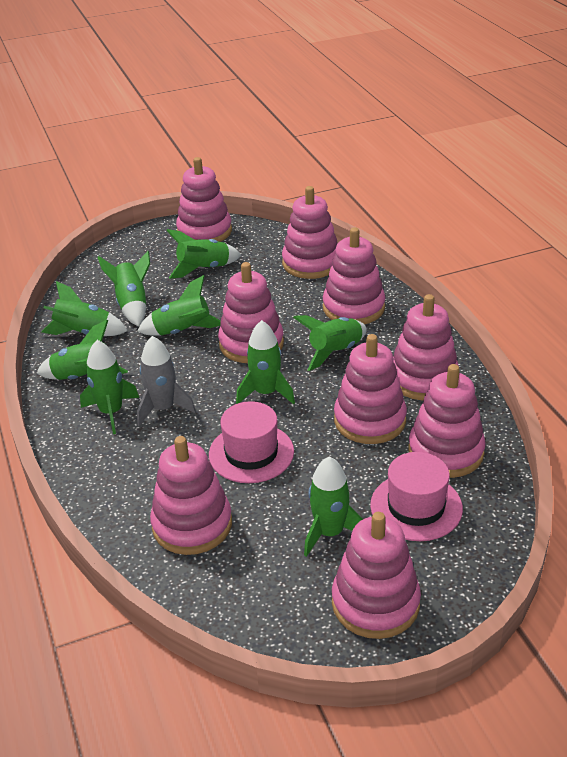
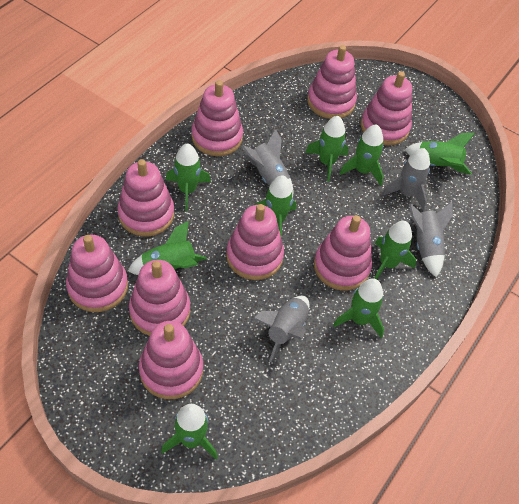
grey rocket: 1 -> 4
pink hat: 2 -> 0

